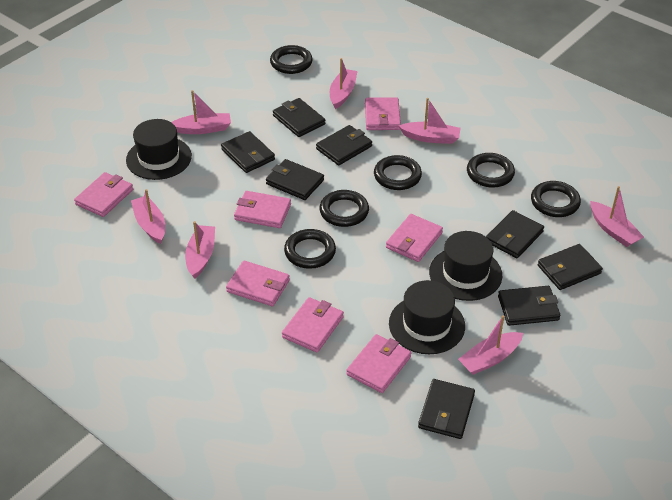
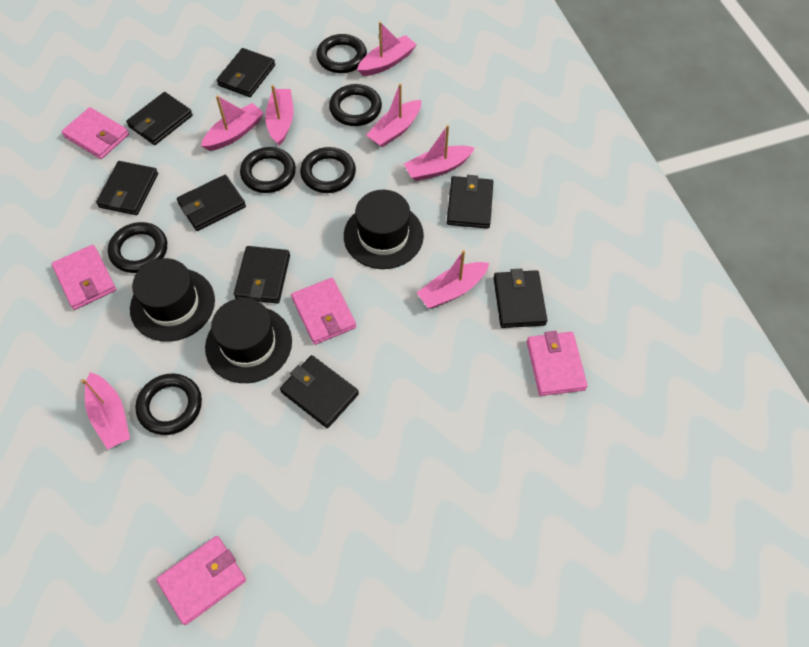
pink wallet: 7 -> 5

